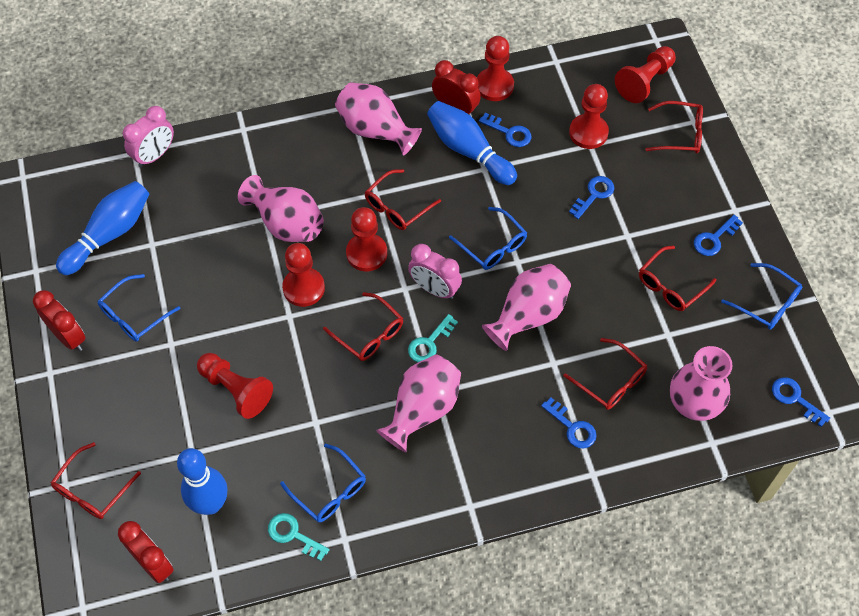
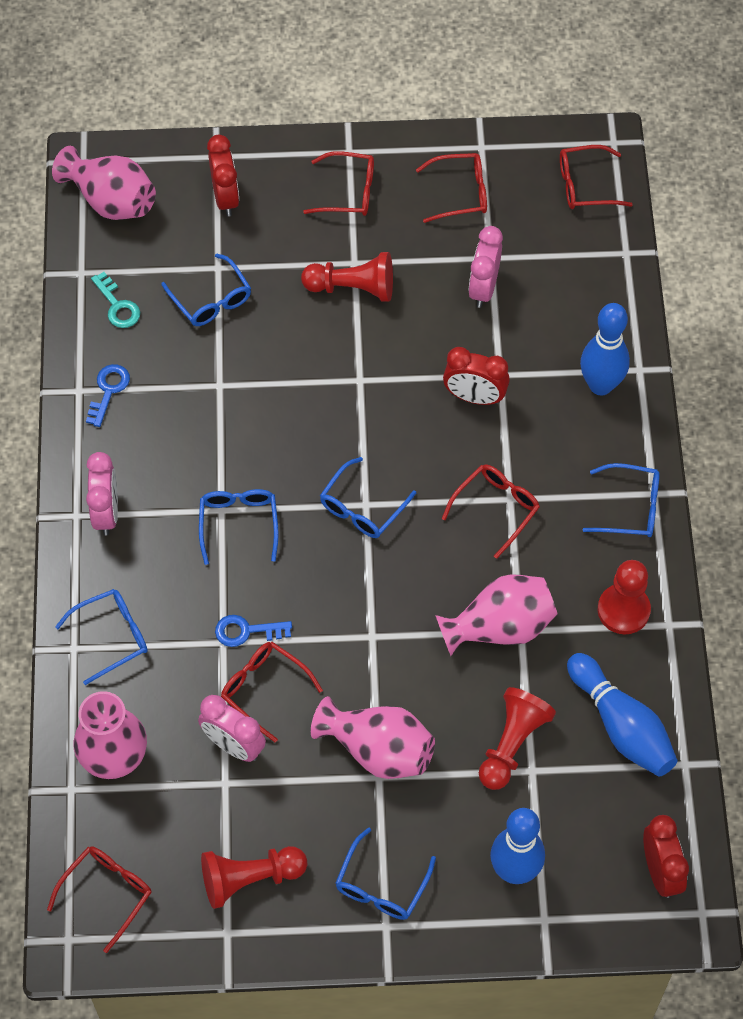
blue glasses: 4 -> 6
blue key: 5 -> 2
pink clock: 2 -> 3
pink vase: 5 -> 4
red pawn: 6 -> 4
turquoise key: 2 -> 1

